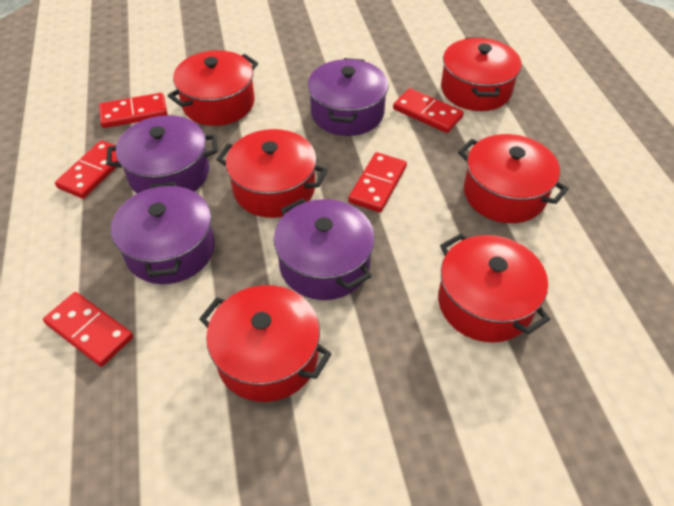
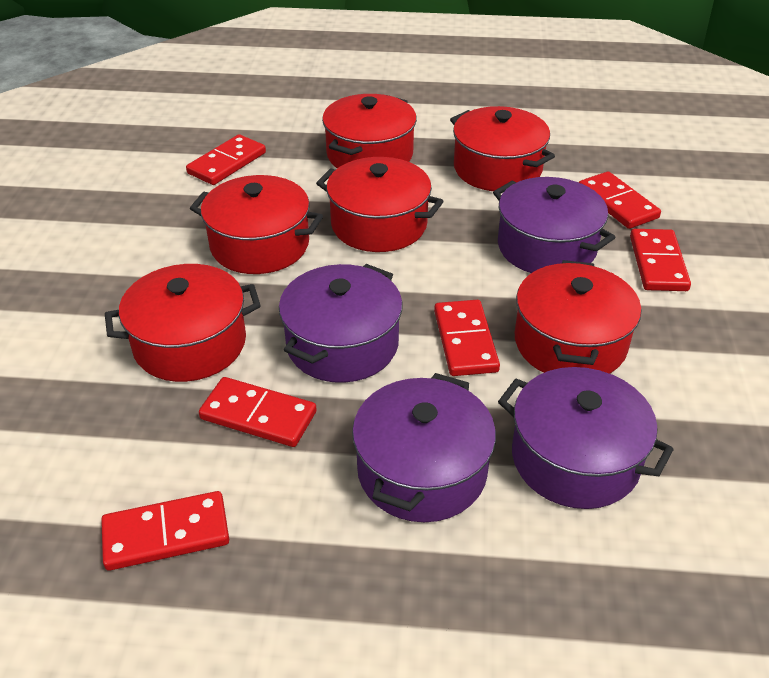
red domino: 5 -> 6

